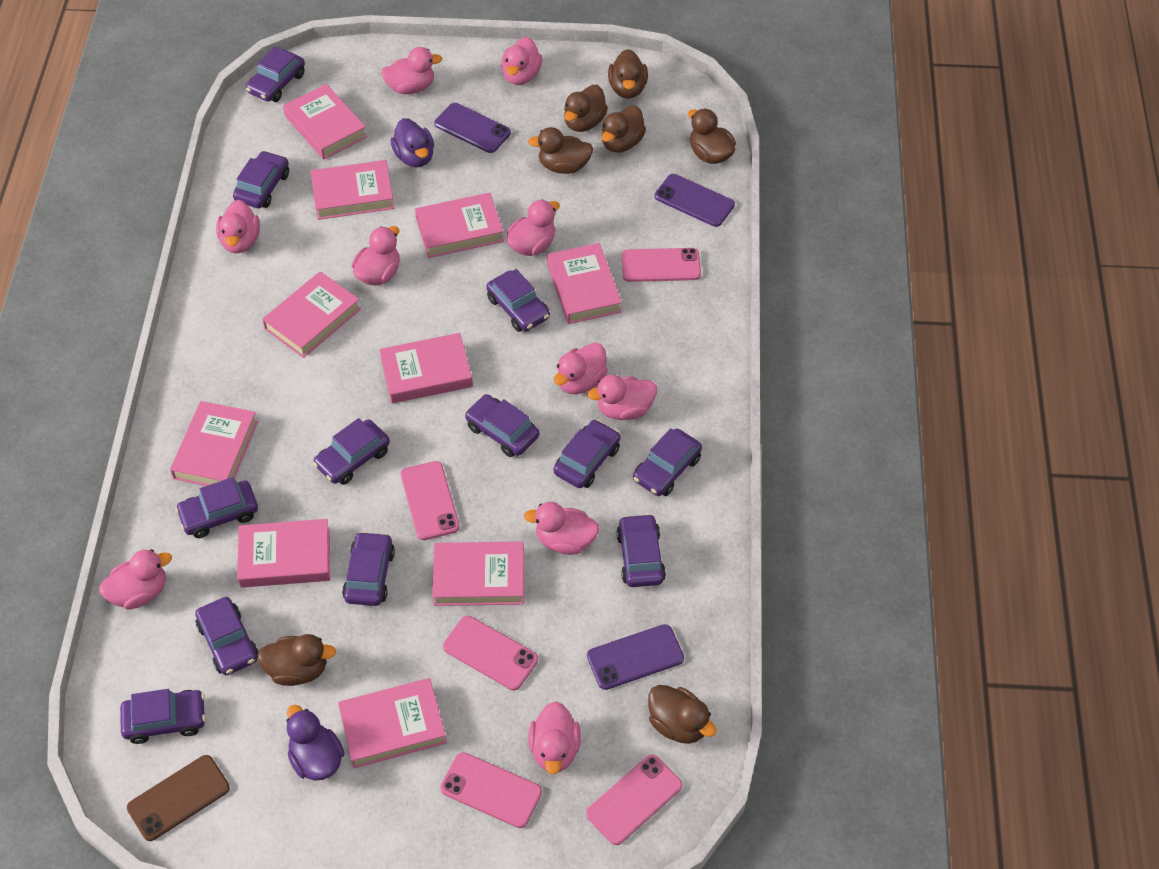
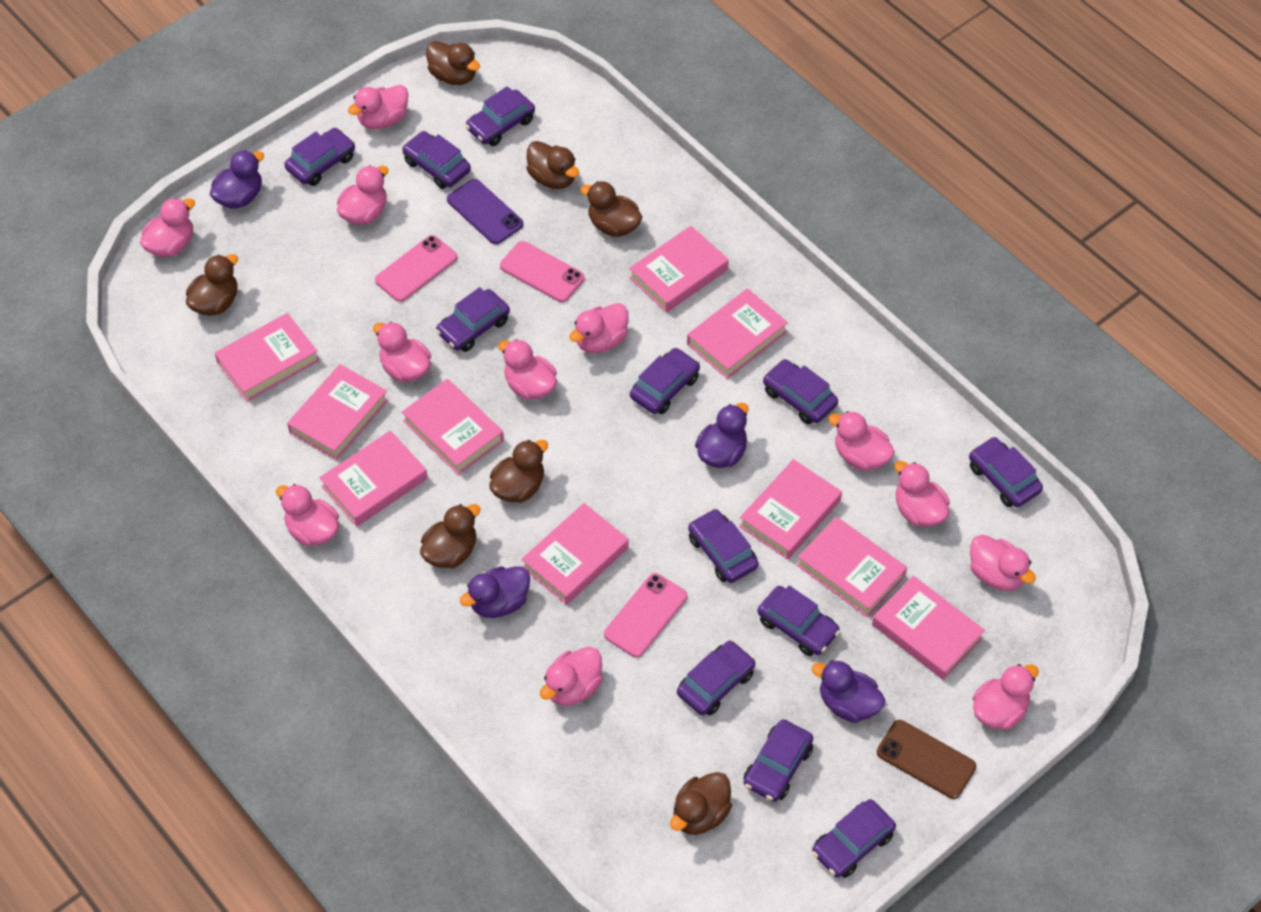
pink duck: 10 -> 12
pink phone: 5 -> 3
purple duck: 2 -> 4
purple phone: 3 -> 1

